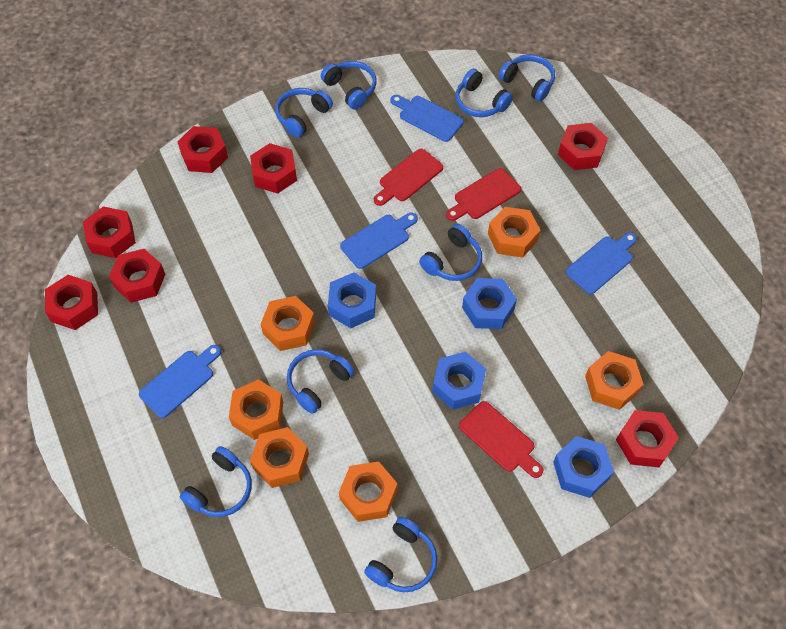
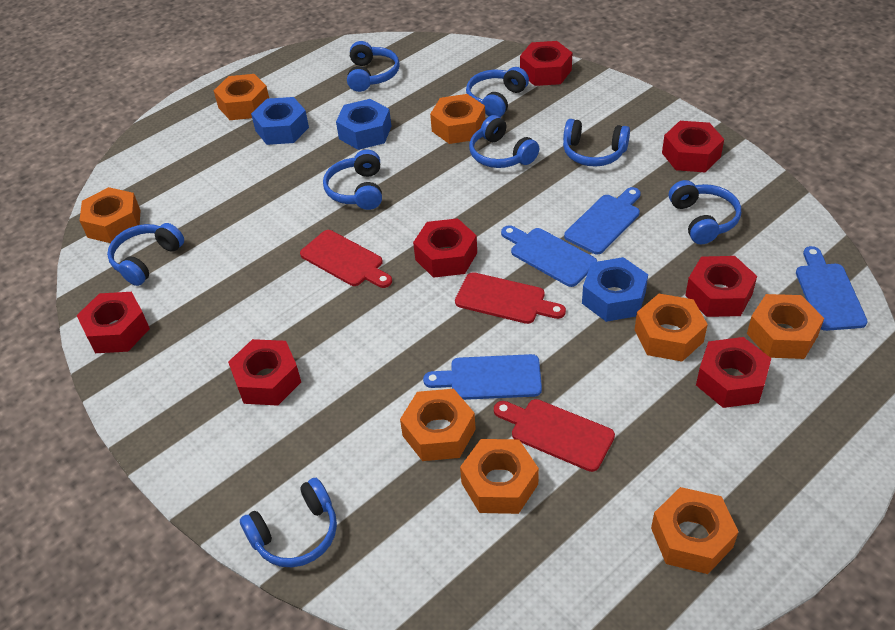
blue nut: 4 -> 3
orange nut: 6 -> 8

